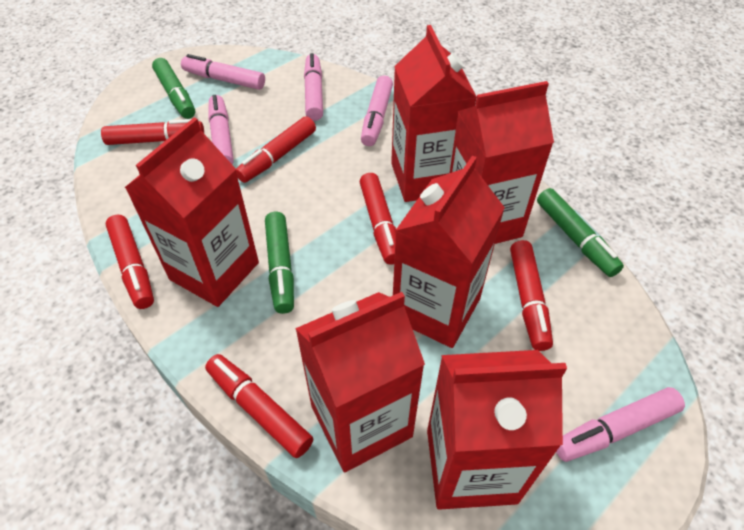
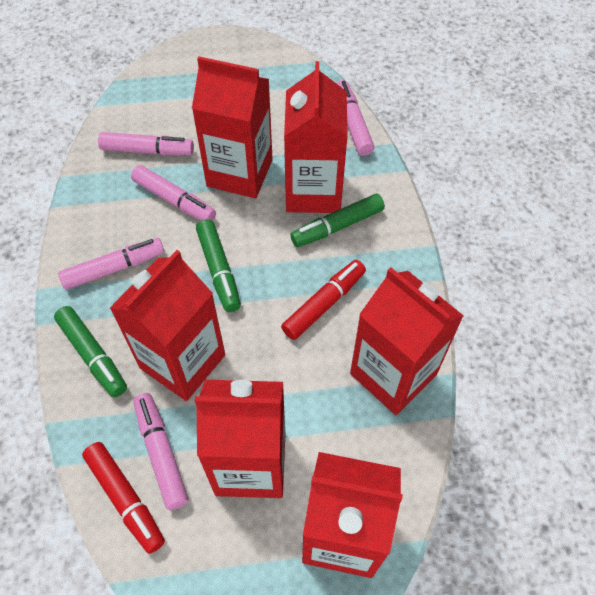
red marker: 6 -> 2

